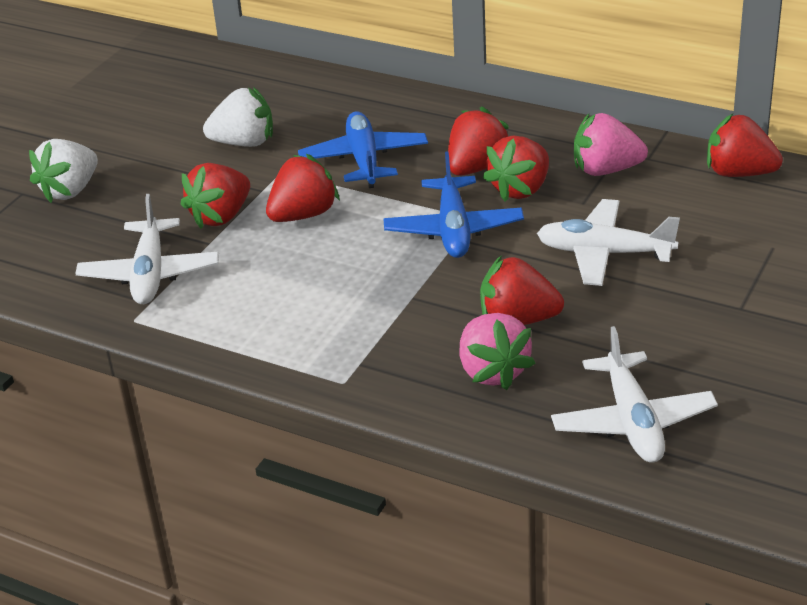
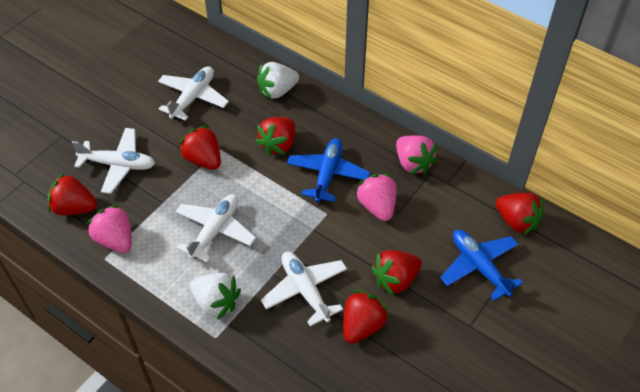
pink strawberry: 2 -> 3
white plane: 3 -> 4

